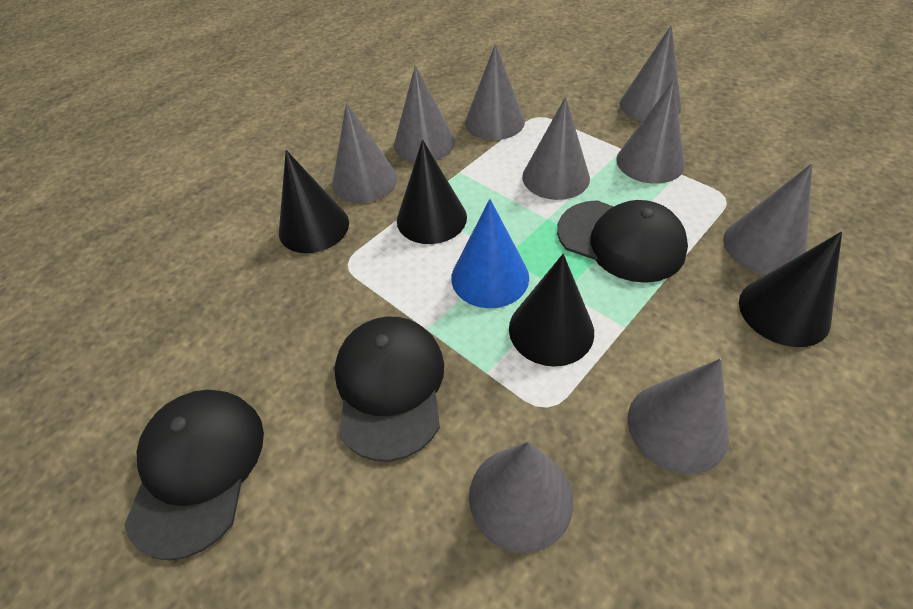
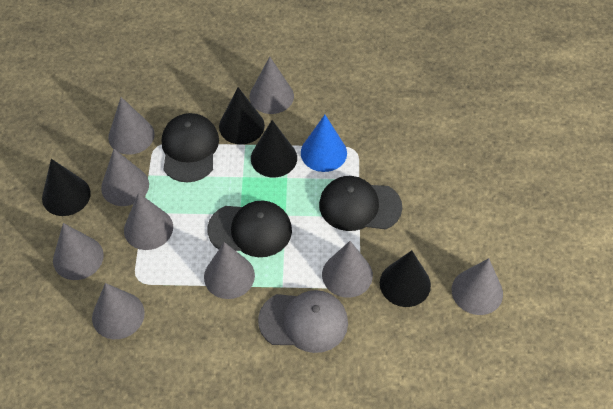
grey cap: 0 -> 1

